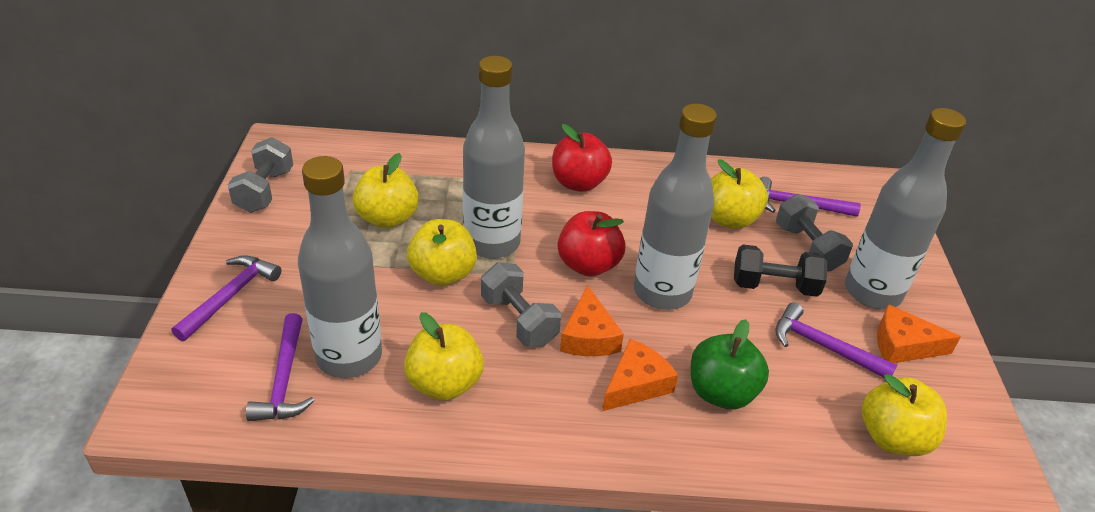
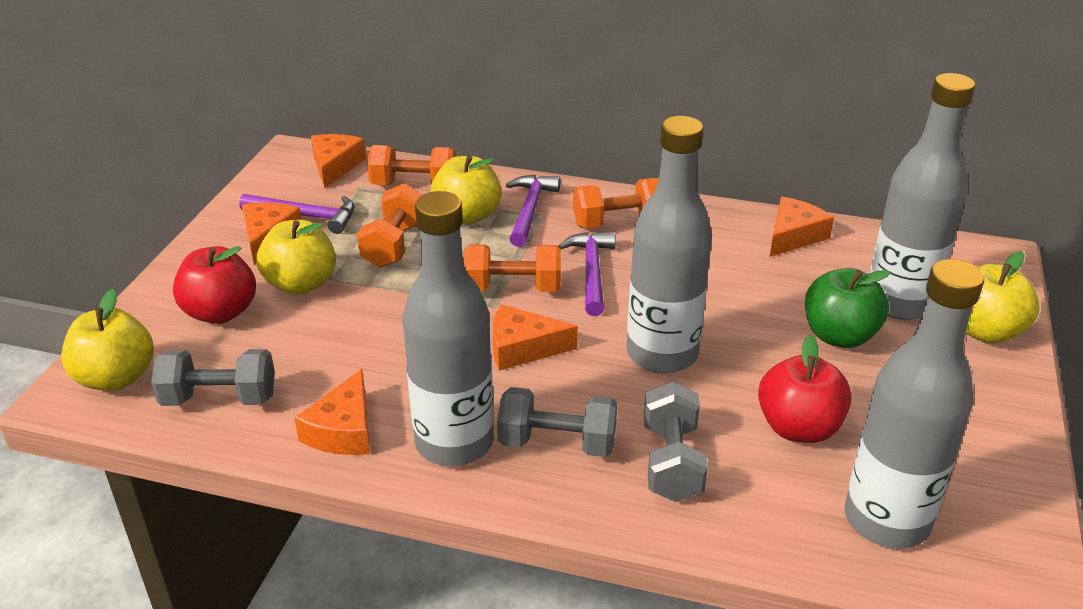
black dumbbell: 1 -> 0
orange cheese: 3 -> 5
orange dumbbell: 0 -> 4
purple hammer: 4 -> 3
yellow apple: 5 -> 4

